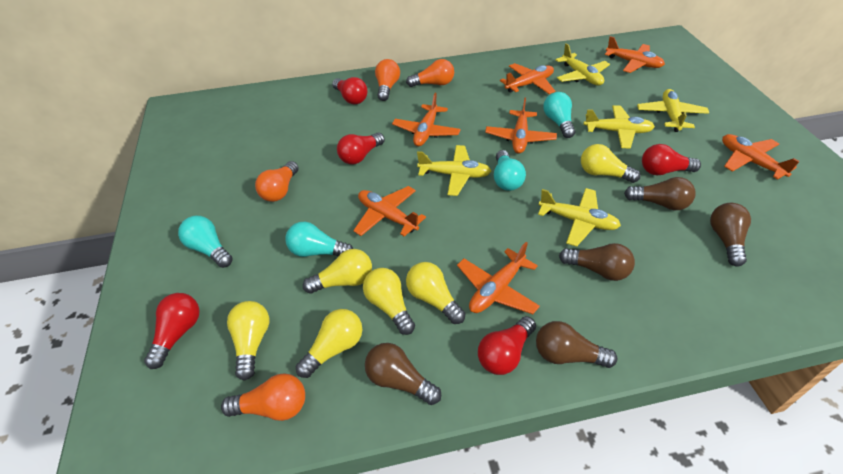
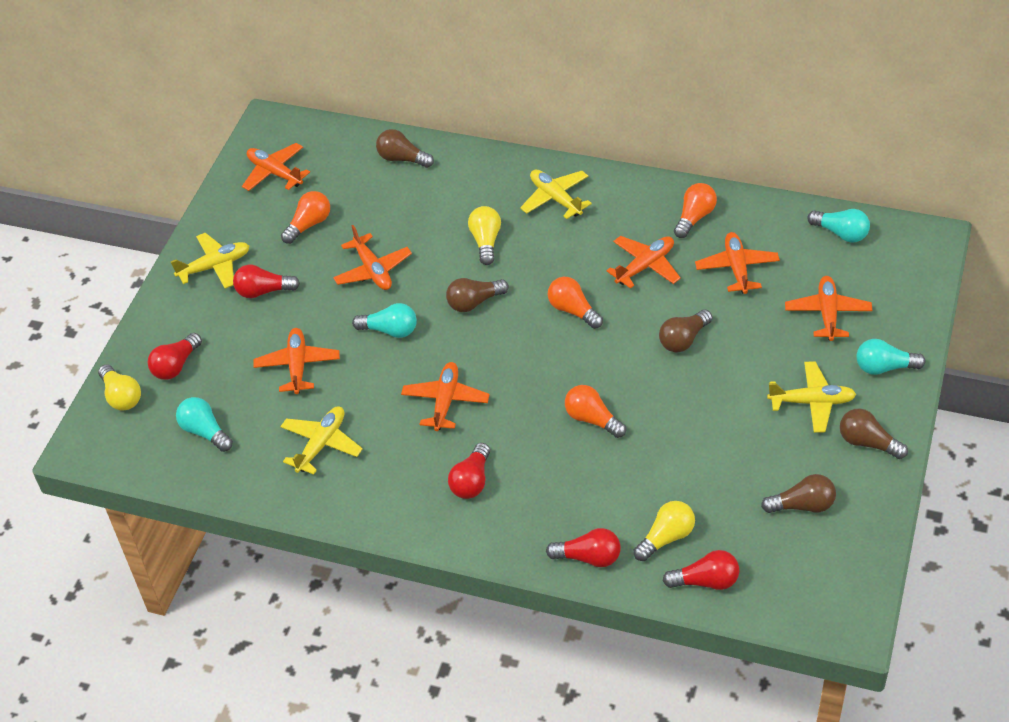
yellow light bulb: 6 -> 3
yellow plane: 5 -> 4

